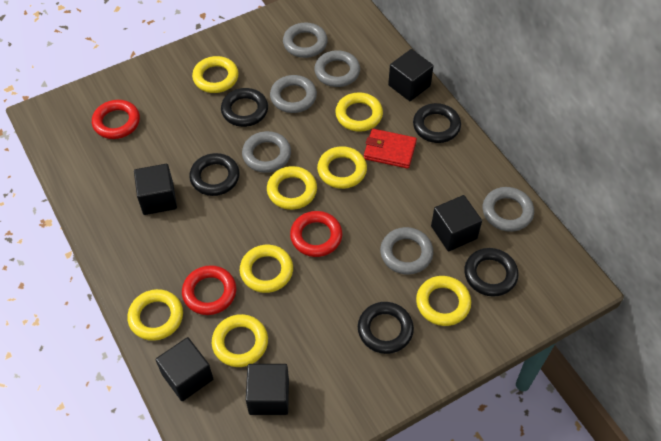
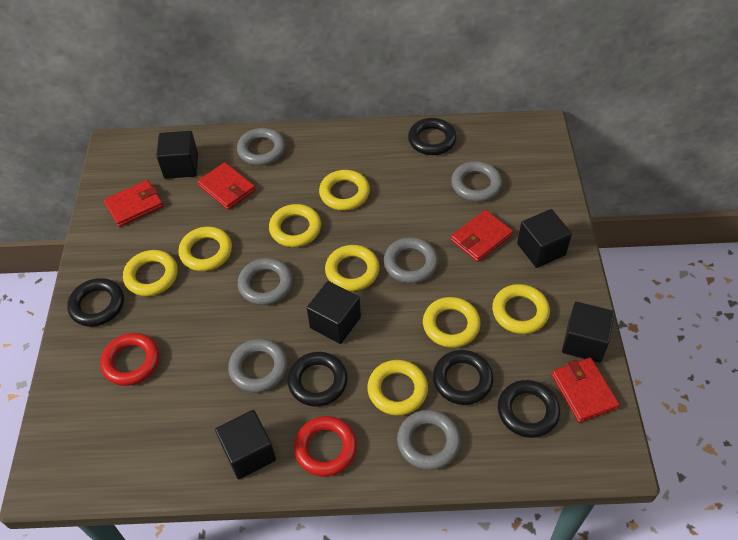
red ring: 3 -> 2
red wallet: 1 -> 4

